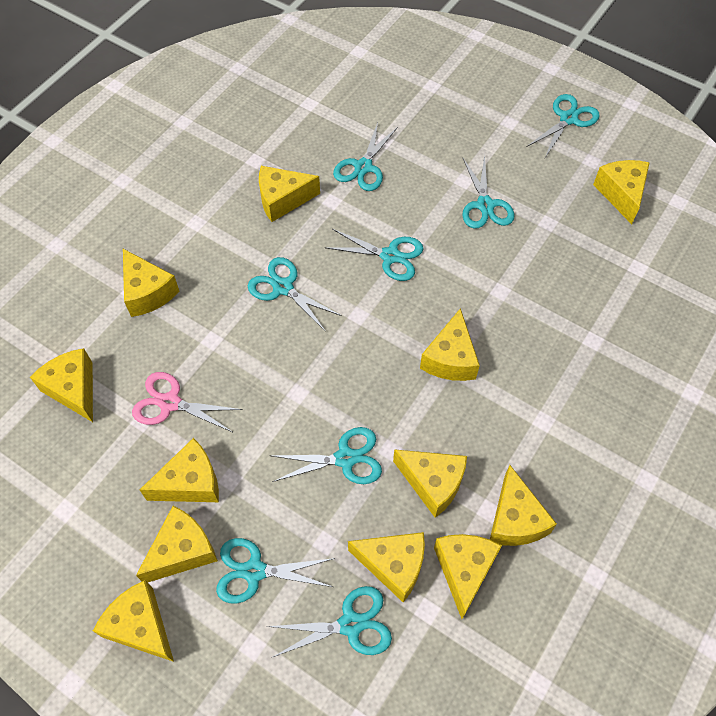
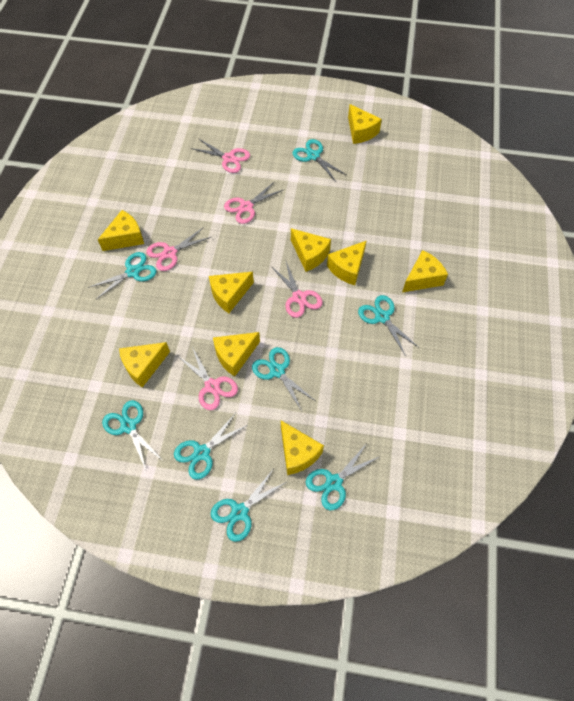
pink scissors: 1 -> 5
yellow cheese: 12 -> 9

